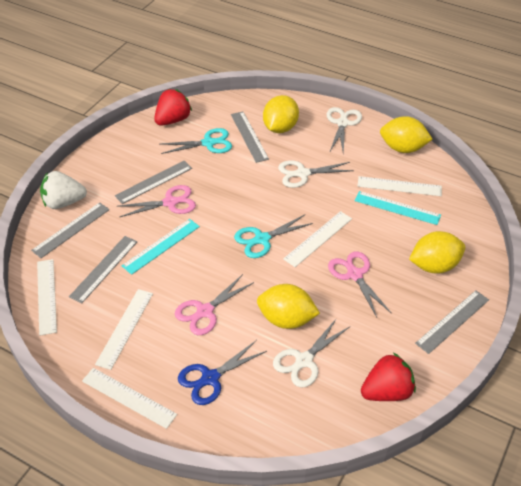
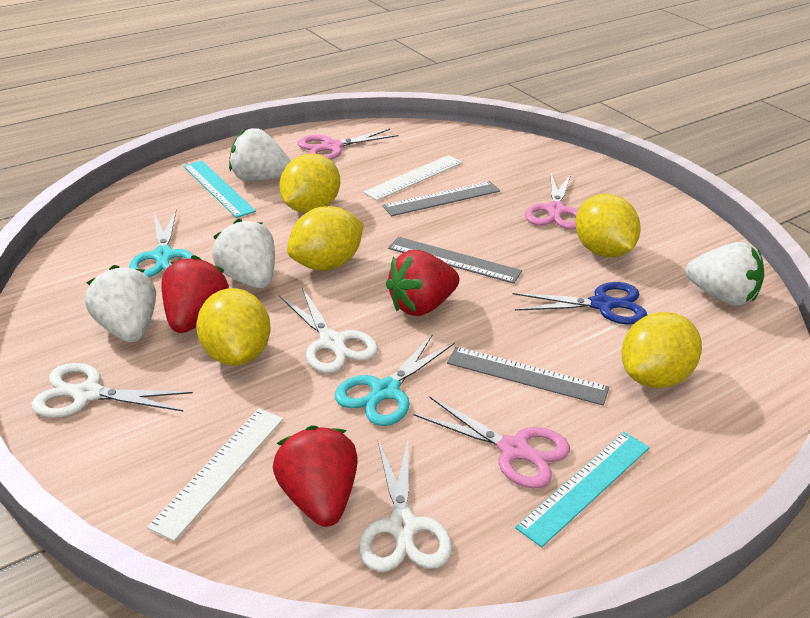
grey ruler: 5 -> 3
red strawberry: 2 -> 3
white ruler: 5 -> 2
white strawberry: 1 -> 4
yellow lemon: 4 -> 5

